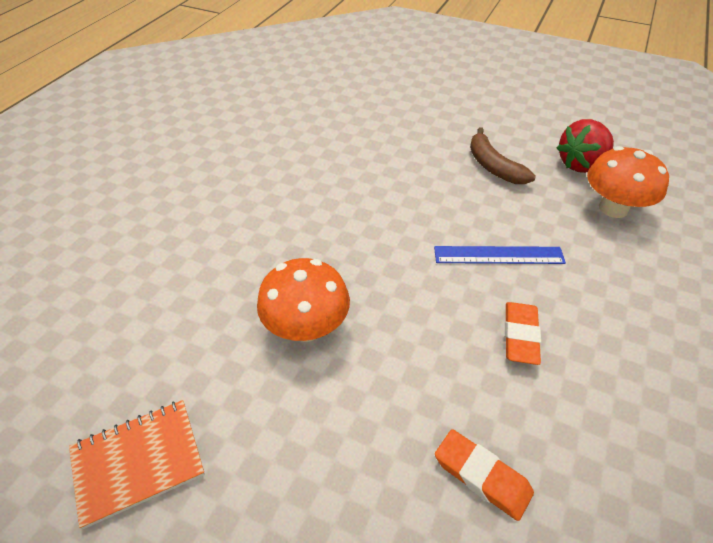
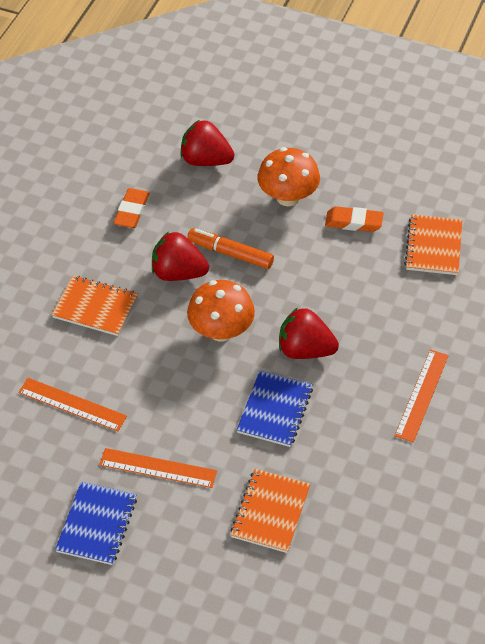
blue notebook: 0 -> 2
blue ruler: 1 -> 0
brown banana: 1 -> 0
orange marker: 0 -> 1
orange notebook: 1 -> 3
orange ruler: 0 -> 3
red strawberry: 1 -> 3

